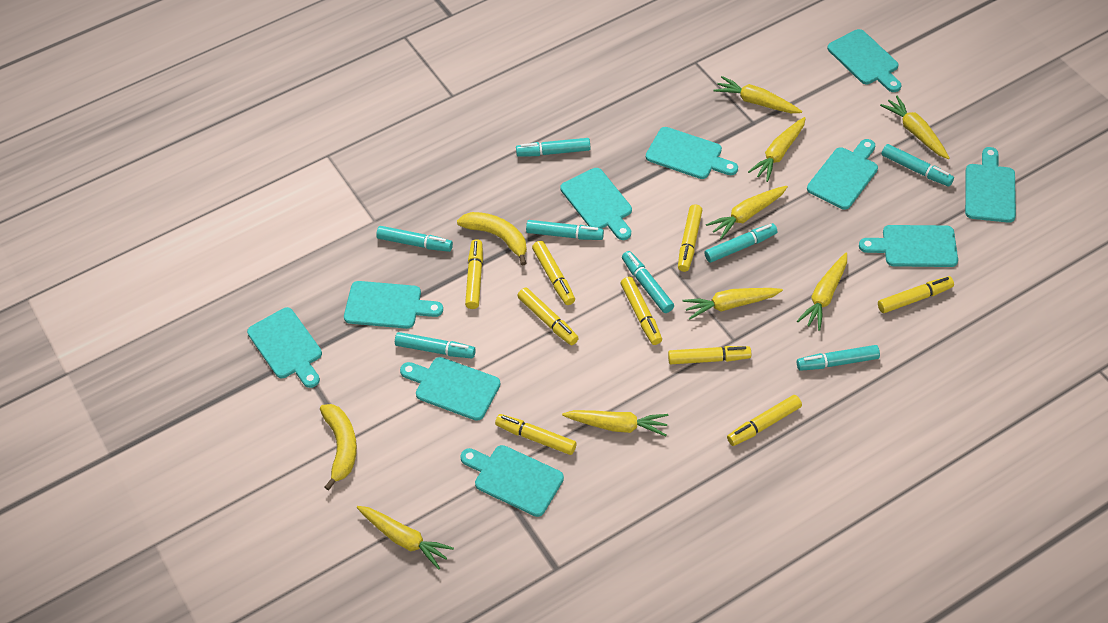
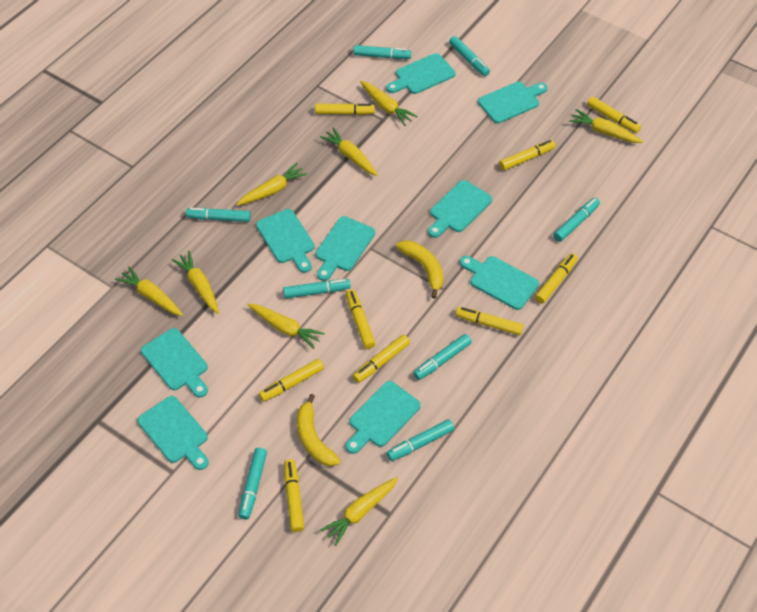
turquoise cutting board: 10 -> 9

